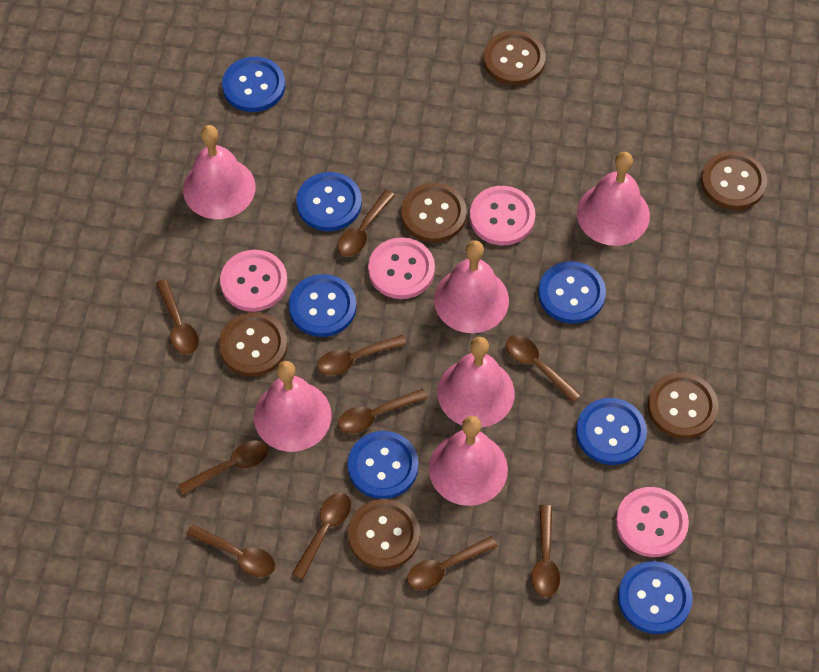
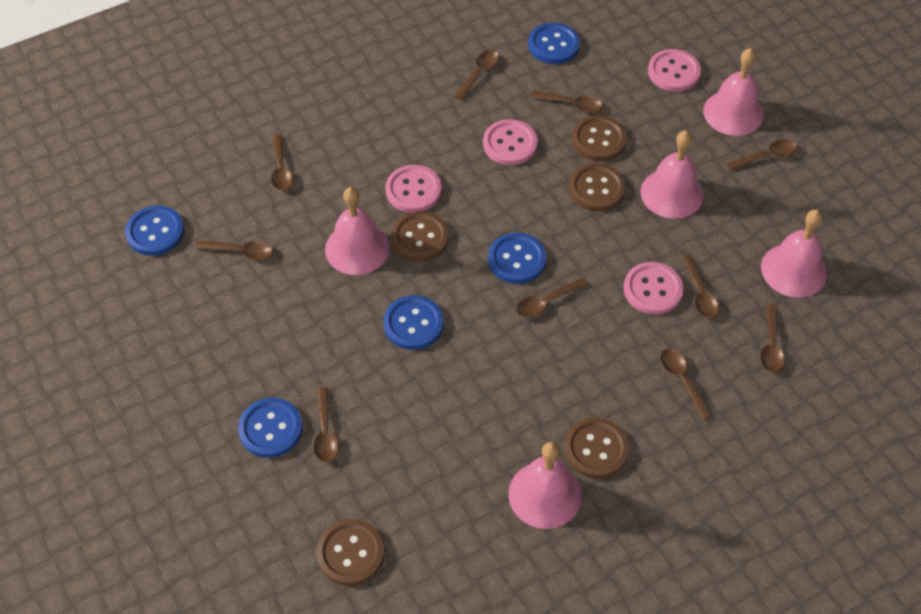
blue button: 7 -> 5
brown button: 6 -> 5
pink bell: 6 -> 5

